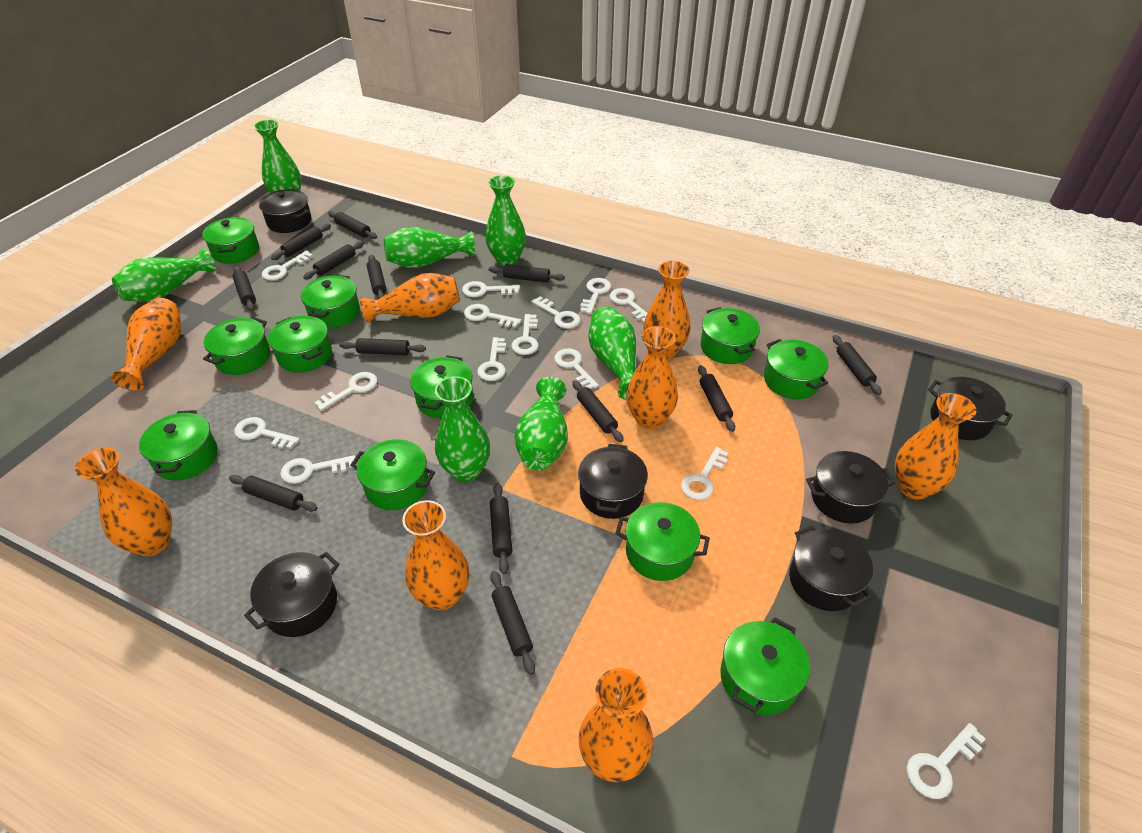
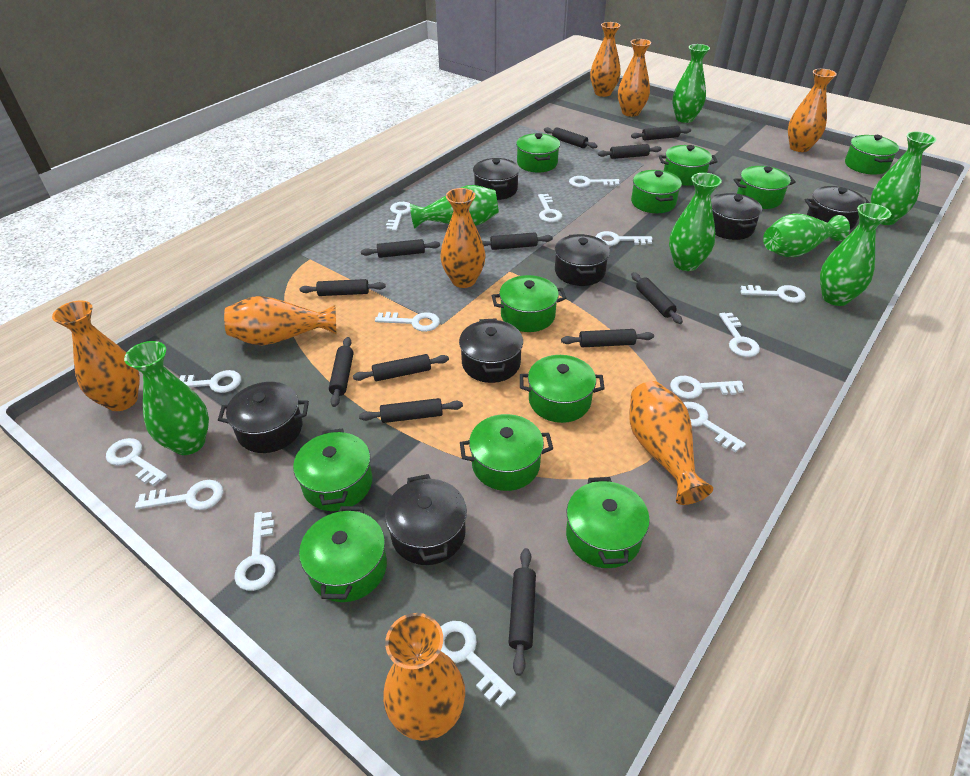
black pot: 6 -> 7
black rolling pin: 13 -> 12

